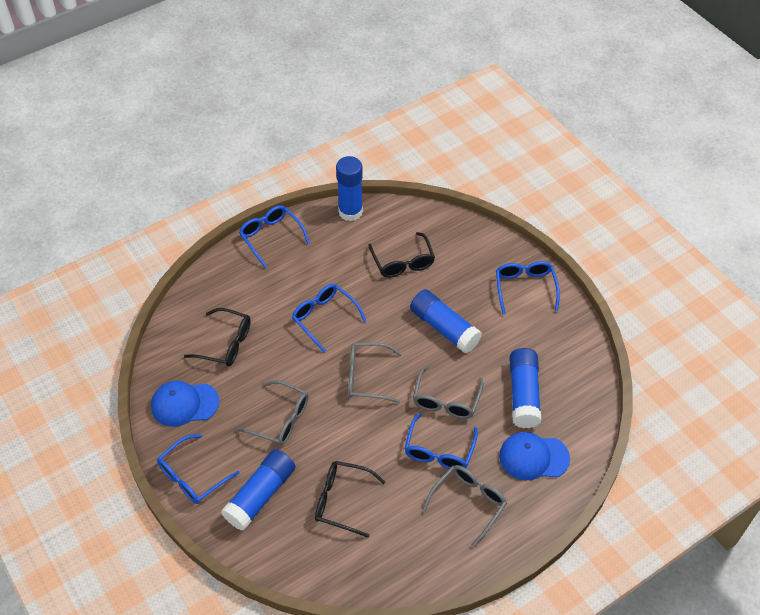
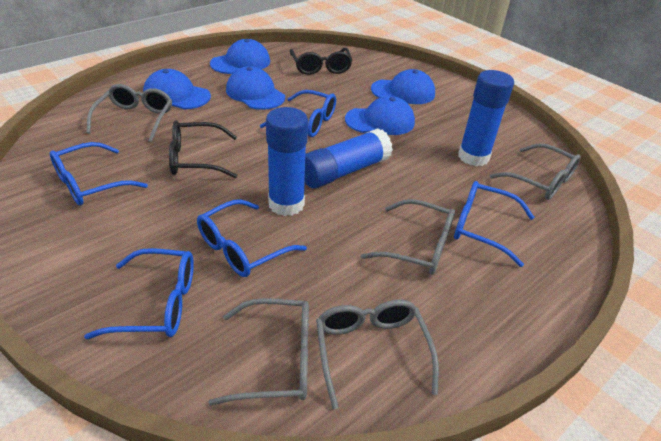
black glasses: 3 -> 2
blue cap: 2 -> 5
blue glue stick: 4 -> 3
grey glasses: 4 -> 5

